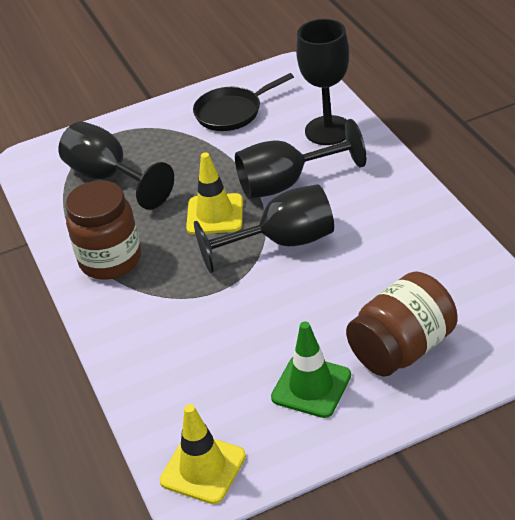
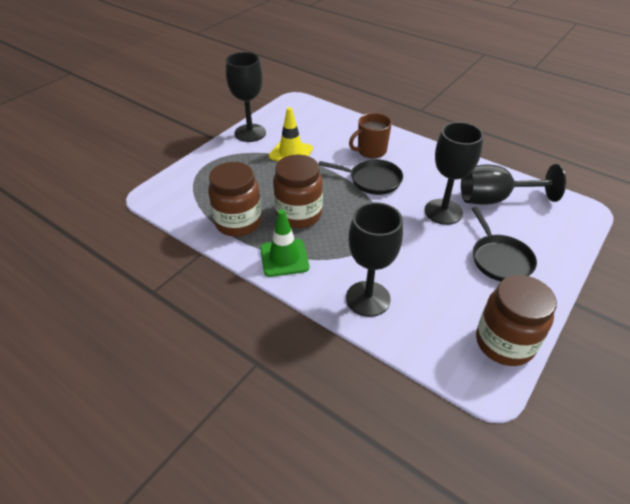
black pan: 1 -> 2
brown jar: 2 -> 3
brown mug: 0 -> 1
yellow traffic cone: 2 -> 1

